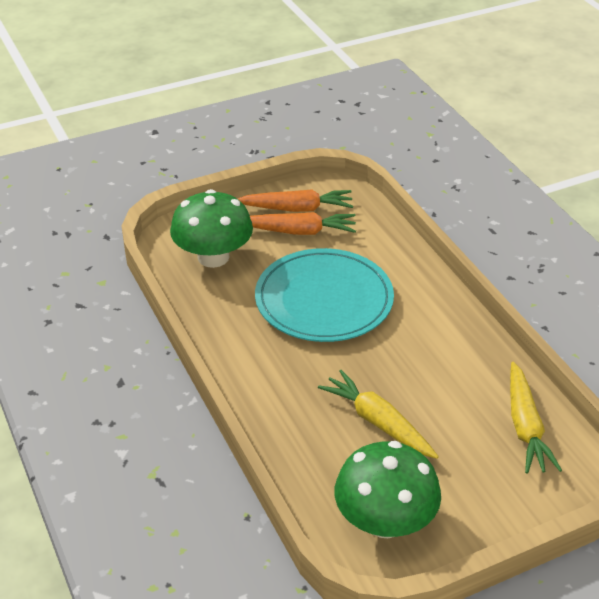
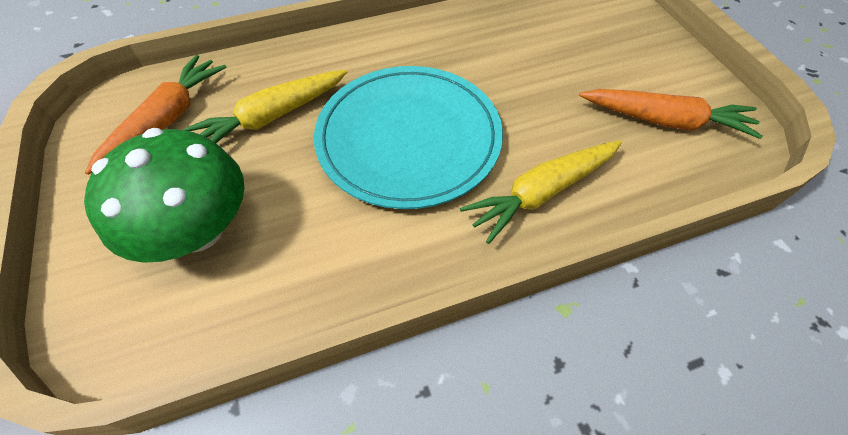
green mushroom: 2 -> 1

